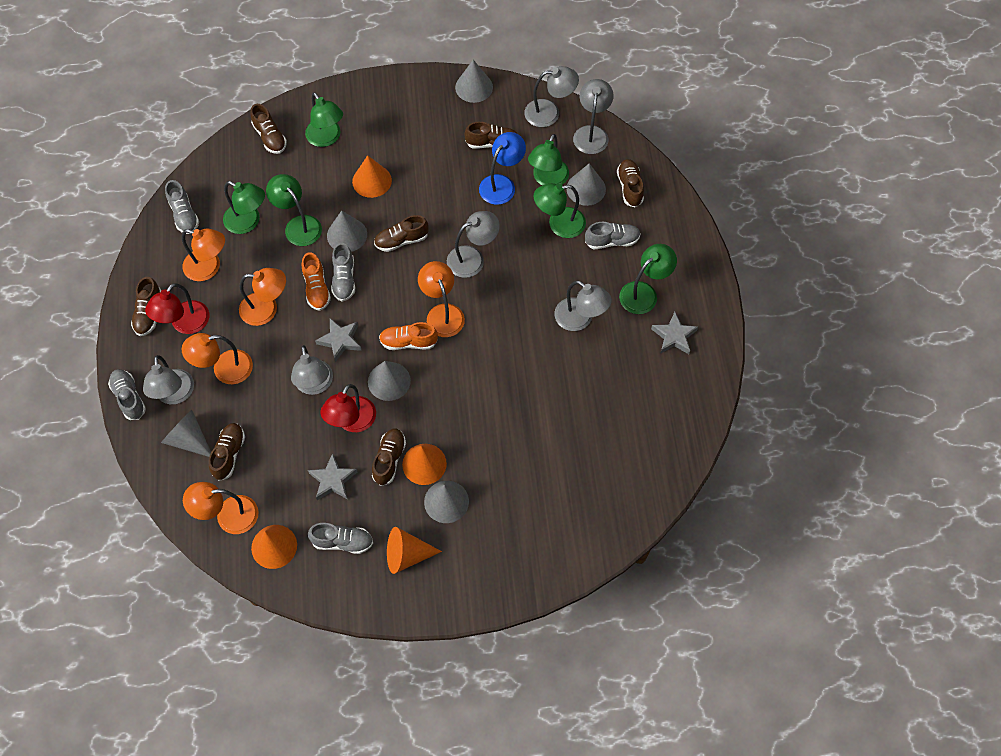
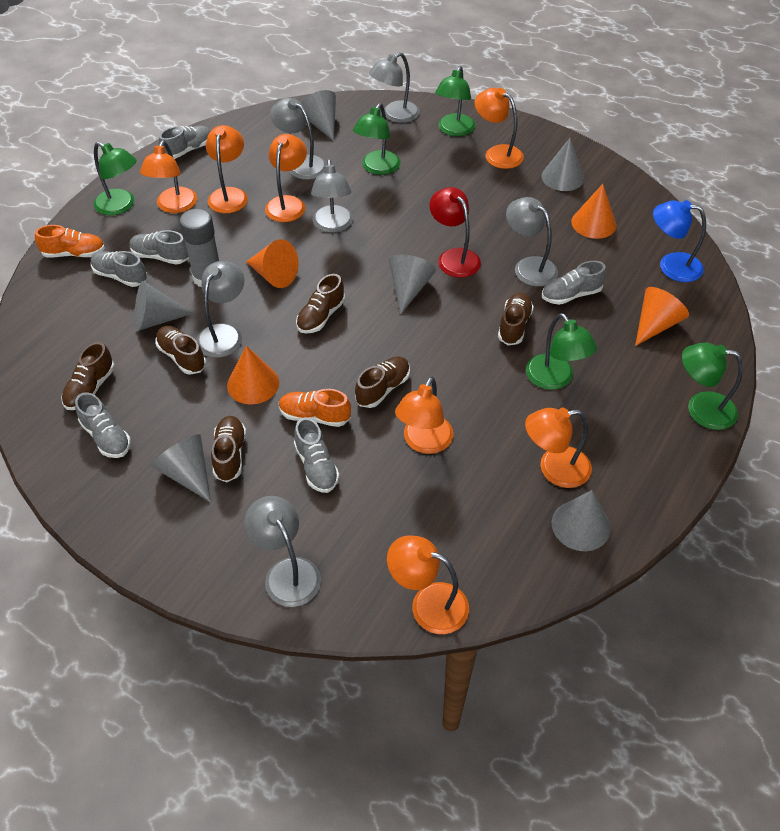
brown shoe: 7 -> 6
green lamp: 6 -> 5
grey glue stick: 0 -> 1
grey shoe: 5 -> 6
grey star: 3 -> 0
orange lamp: 5 -> 7
red lamp: 2 -> 1

